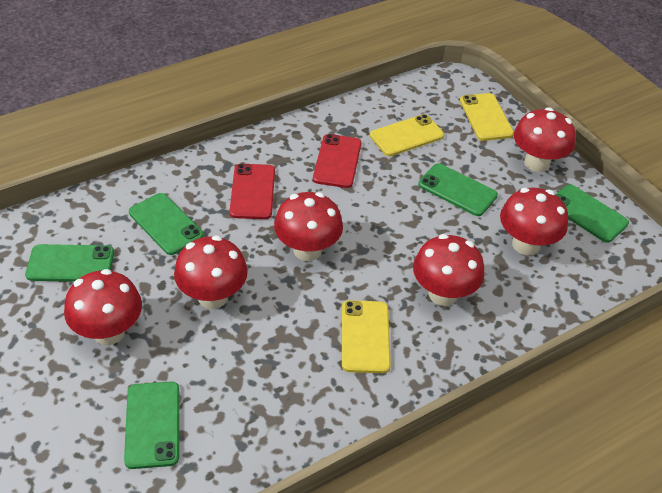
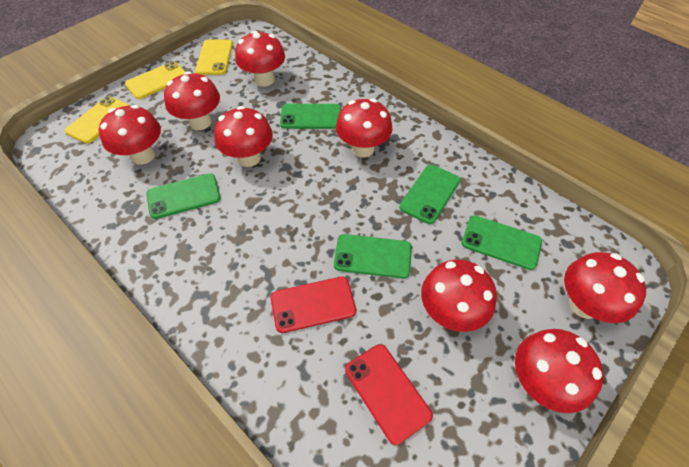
red mushroom: 6 -> 8

